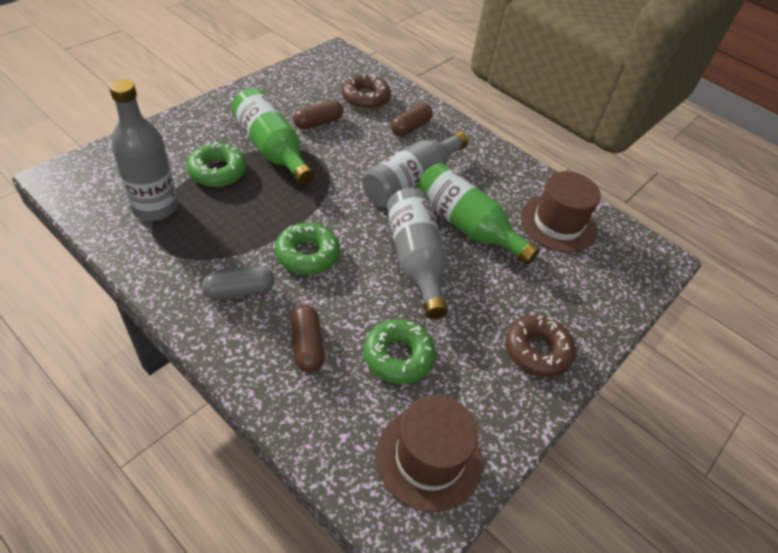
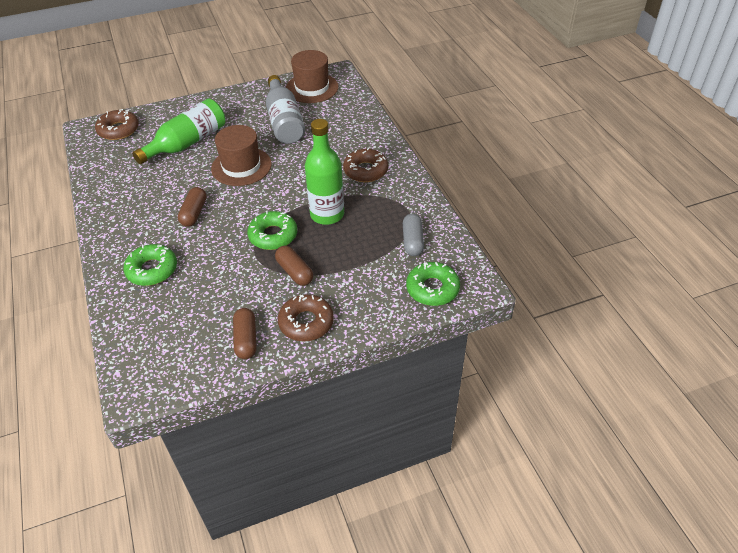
brown donut: 2 -> 3
grey bottle: 3 -> 1

